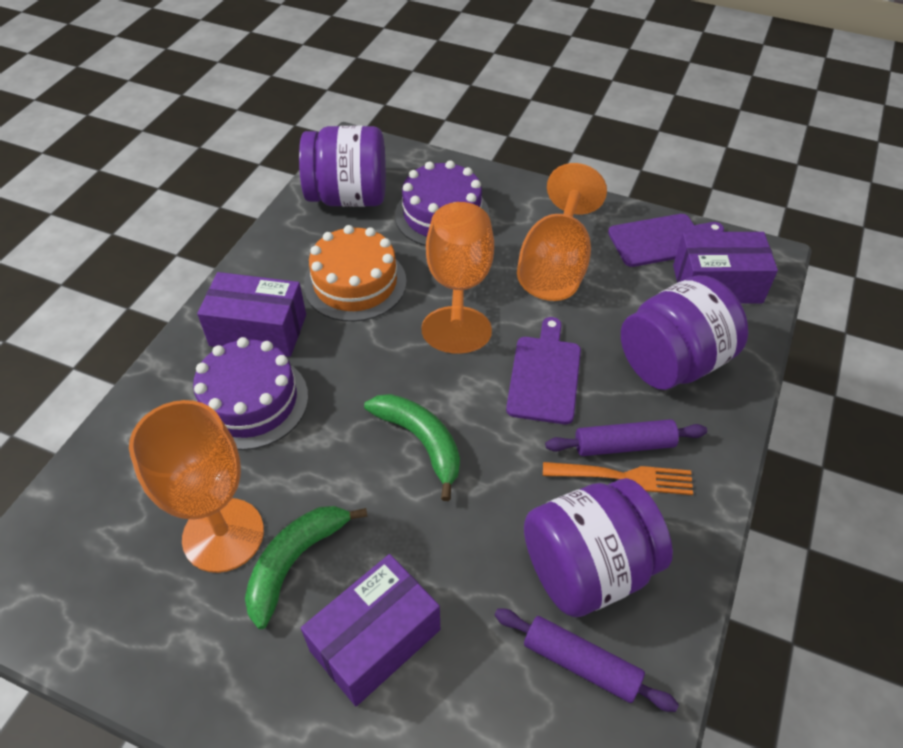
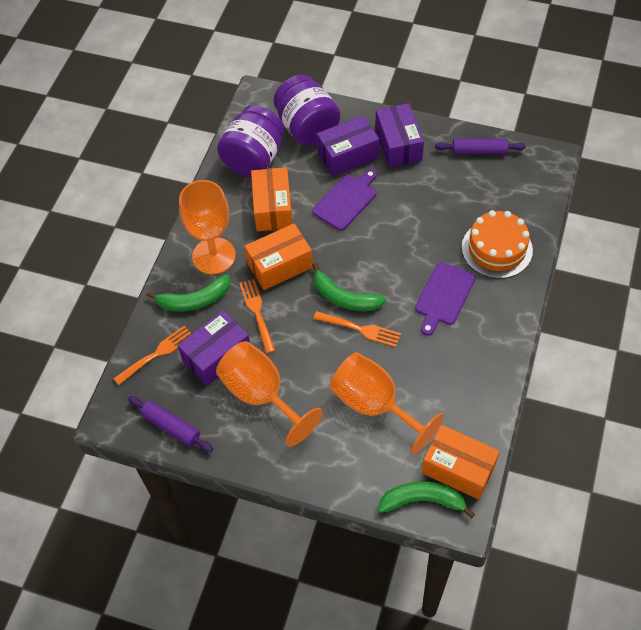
green banana: 2 -> 3
orange box: 0 -> 3
orange fork: 1 -> 3
purple cake: 2 -> 0
purple jar: 3 -> 2

